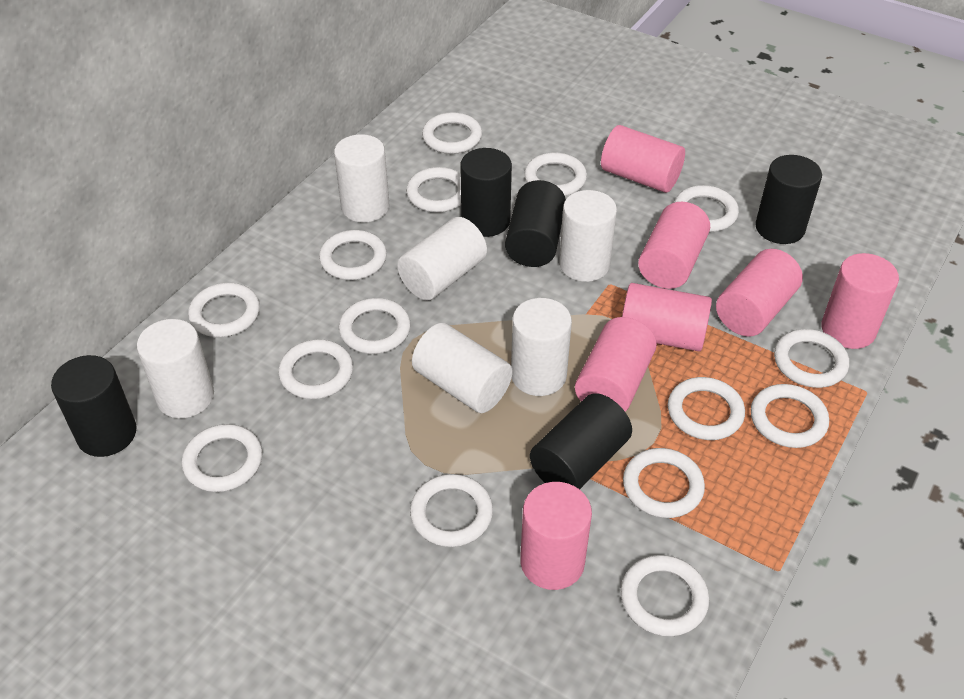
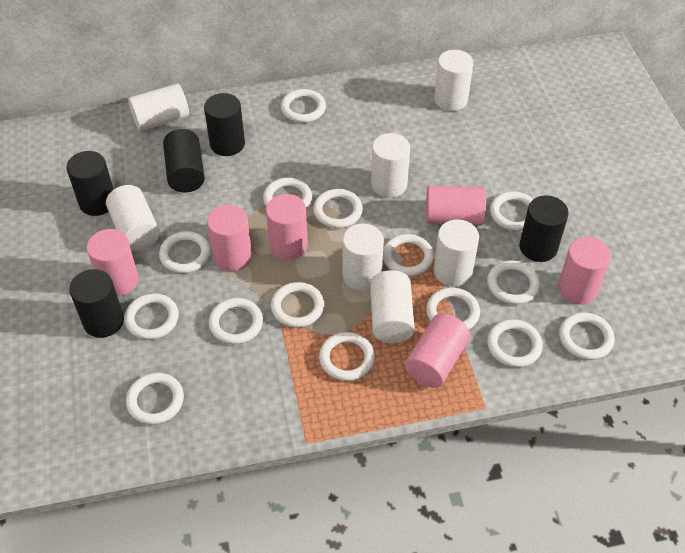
pink cylinder: 7 -> 6
white cylinder: 6 -> 7

